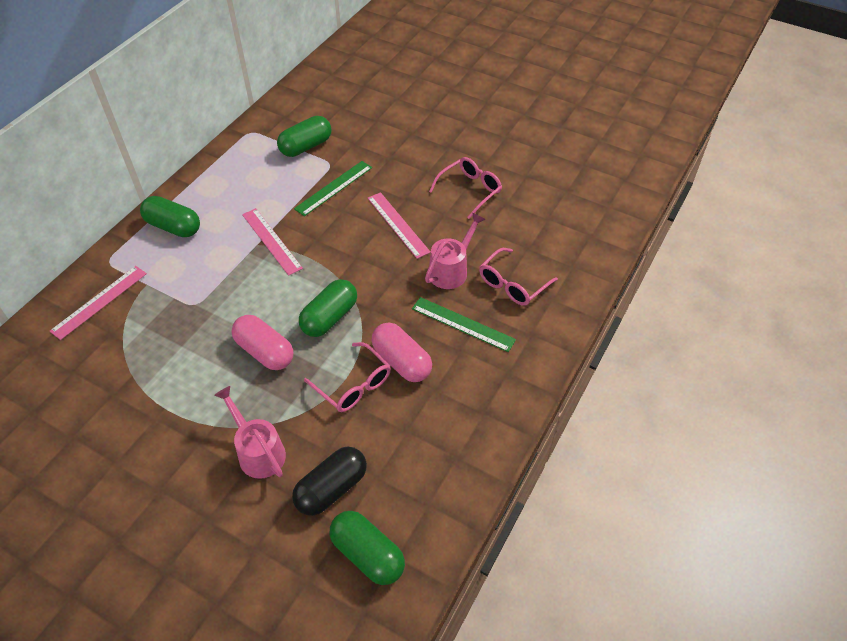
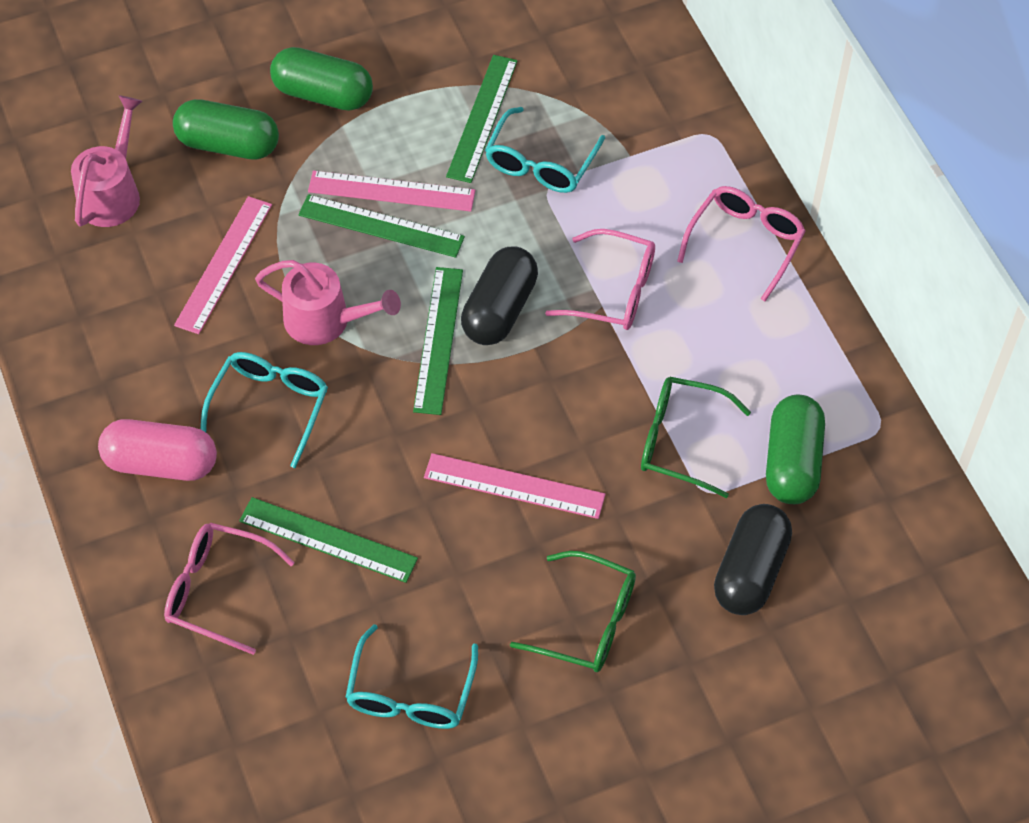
black capsule: 1 -> 2
green capsule: 4 -> 3
green glasses: 0 -> 2
green ruler: 2 -> 4
pink capsule: 2 -> 1
turquoise glasses: 0 -> 3

